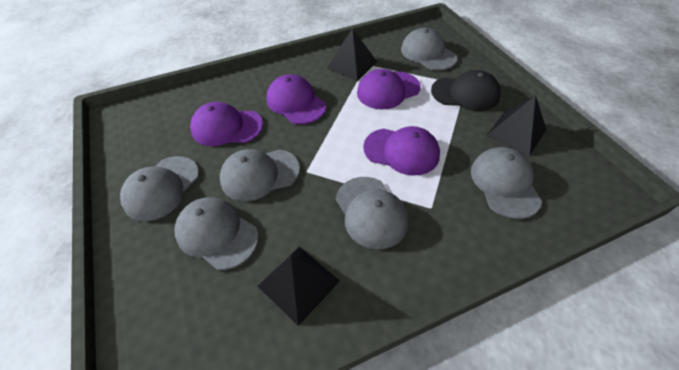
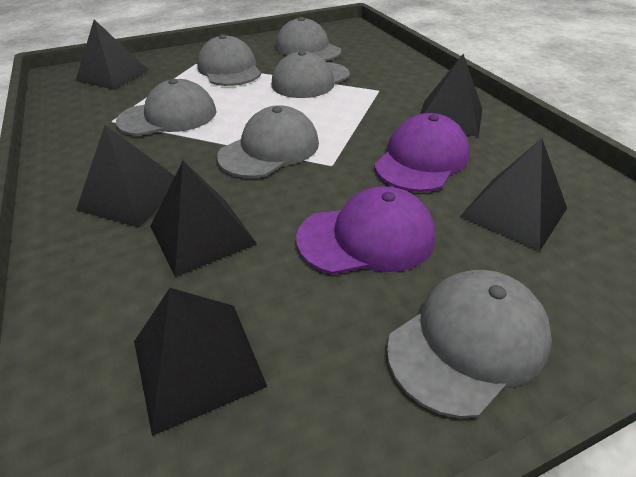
black cap: 1 -> 0
black pyramid: 3 -> 6
purple cap: 4 -> 2

